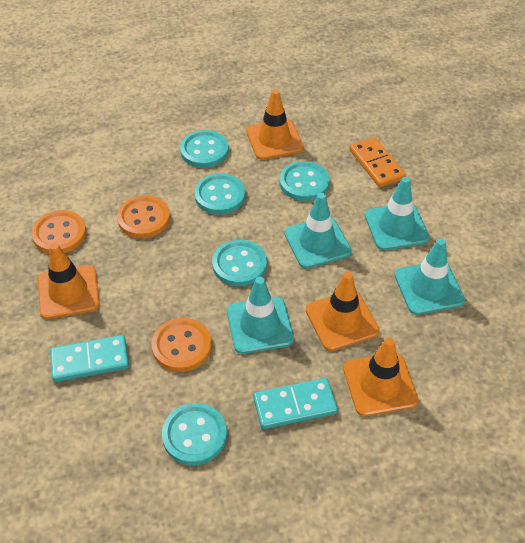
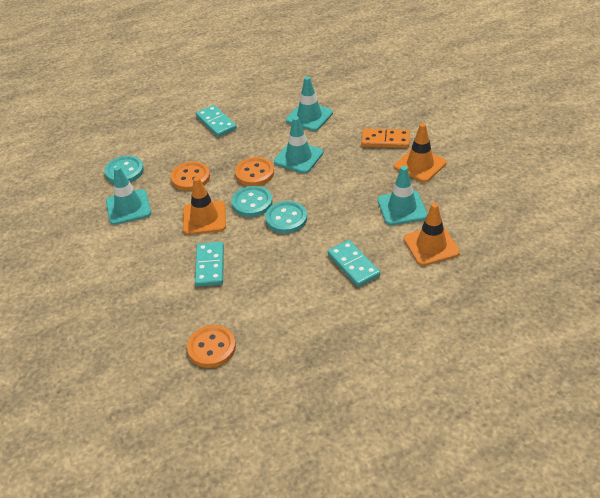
orange traffic cone: 4 -> 3
turquoise button: 5 -> 3
turquoise domino: 2 -> 3

